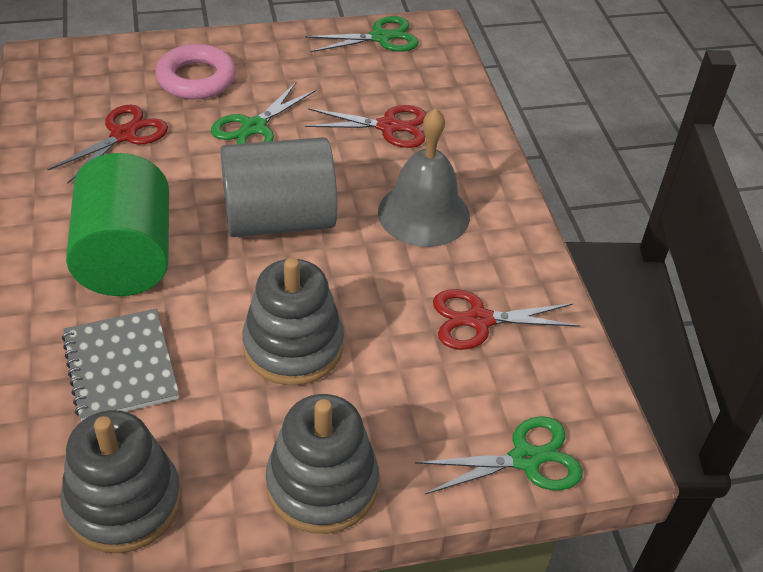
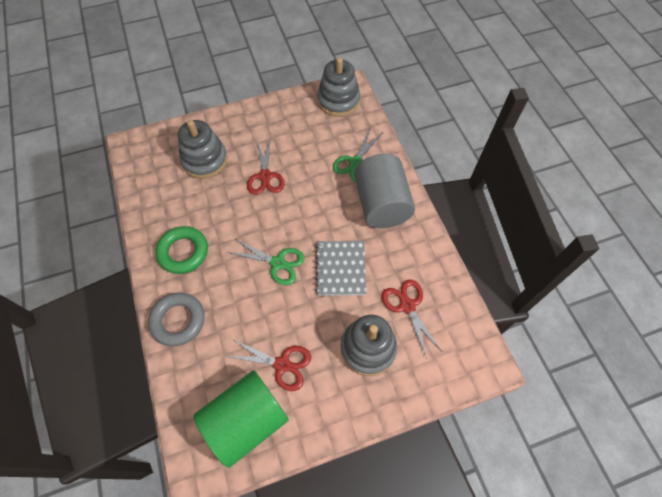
green ring: 0 -> 1
green scissors: 3 -> 2
grey bell: 1 -> 0
grey ring: 0 -> 1
pink ring: 1 -> 0

